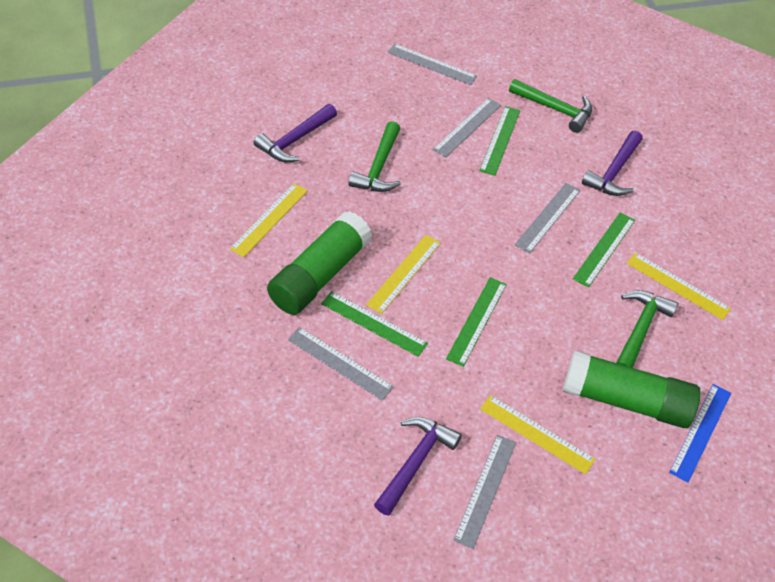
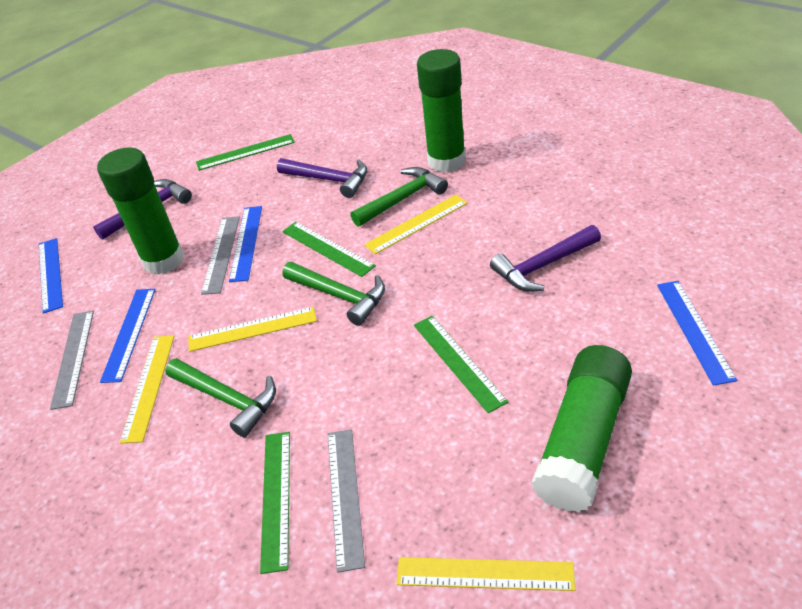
blue ruler: 1 -> 4
green glue stick: 2 -> 3
grey ruler: 5 -> 3

